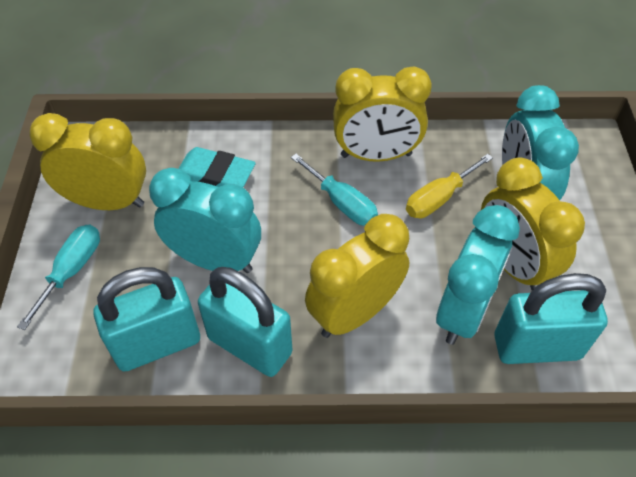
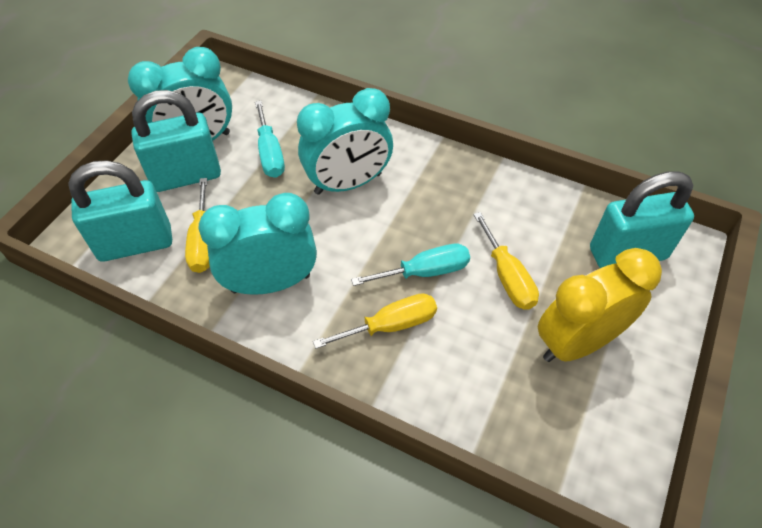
turquoise eraser: 1 -> 0
yellow clock: 4 -> 1
yellow screwdriver: 1 -> 3

